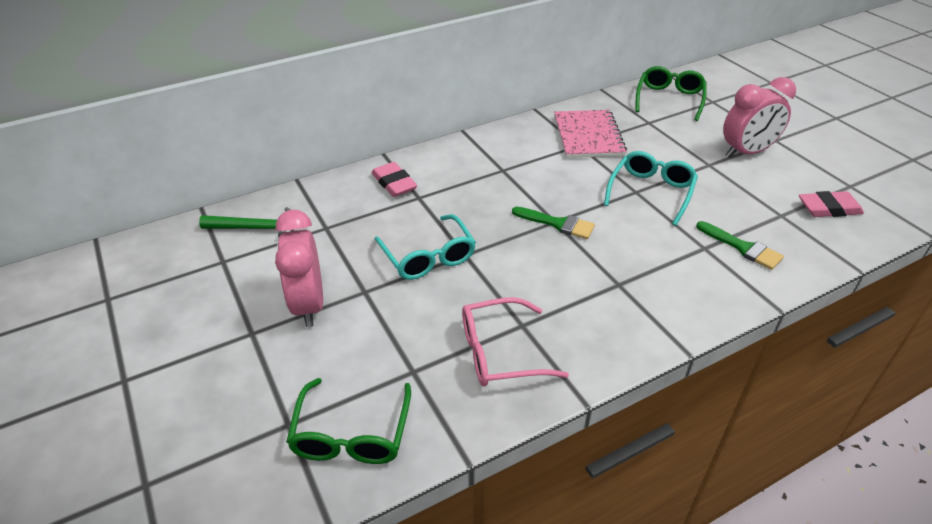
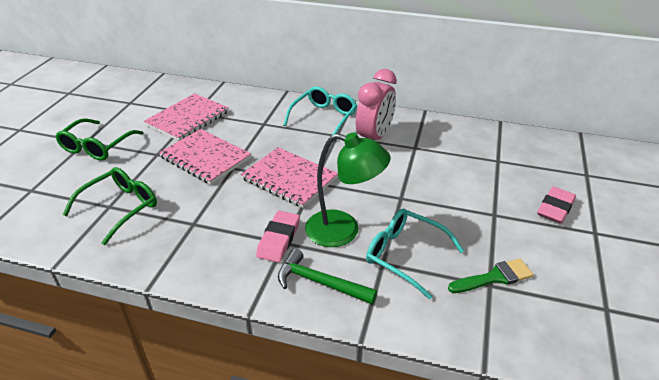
green brush: 2 -> 1
green lamp: 0 -> 1
pink clock: 2 -> 1
pink glasses: 1 -> 0
pink notebook: 1 -> 3

